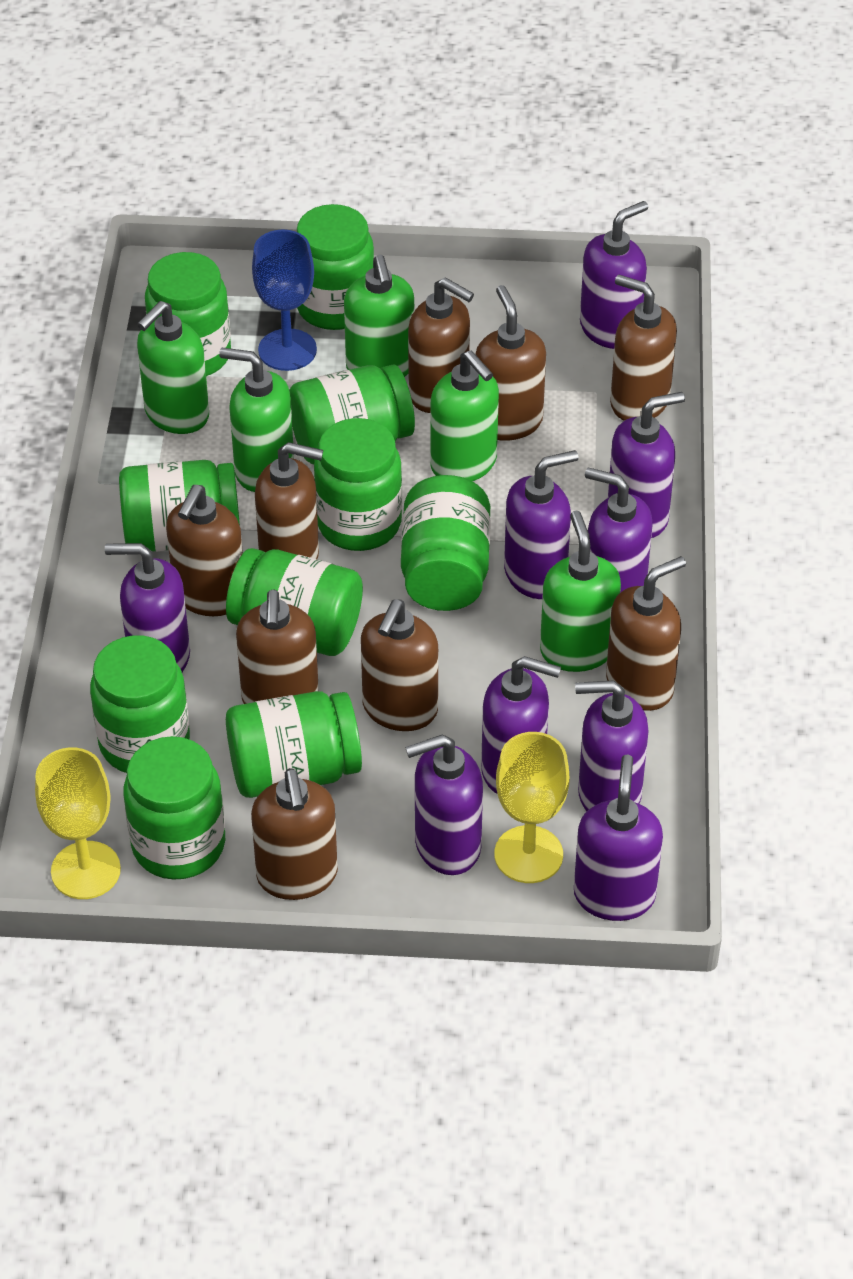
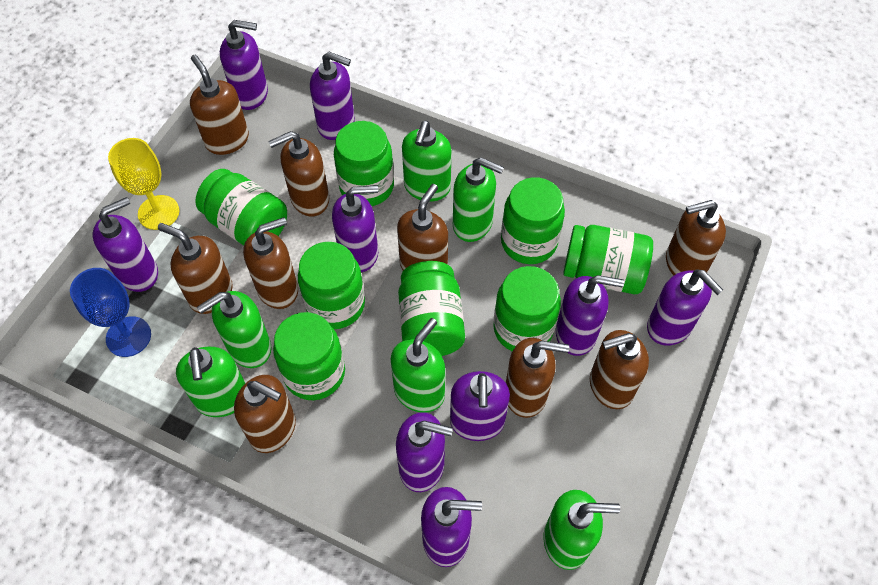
green jar: 10 -> 8
green soap dispenser: 5 -> 6
yellow goblet: 2 -> 1

